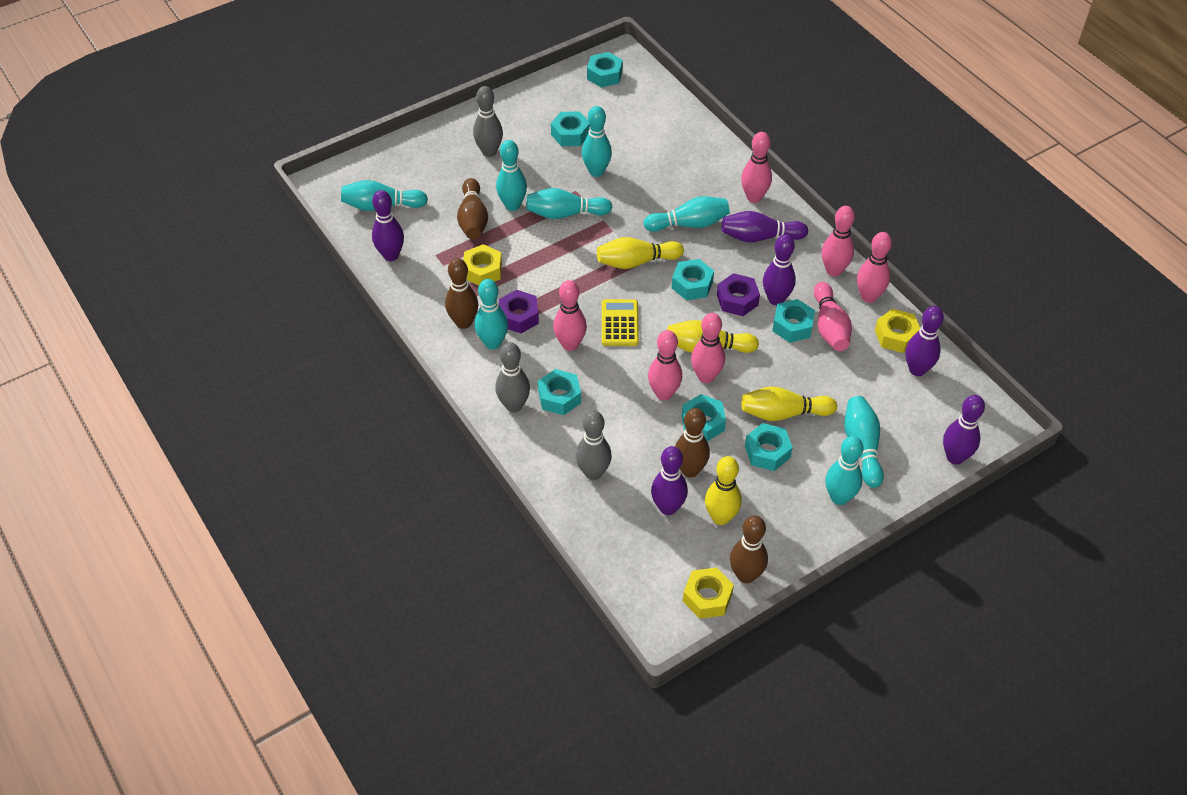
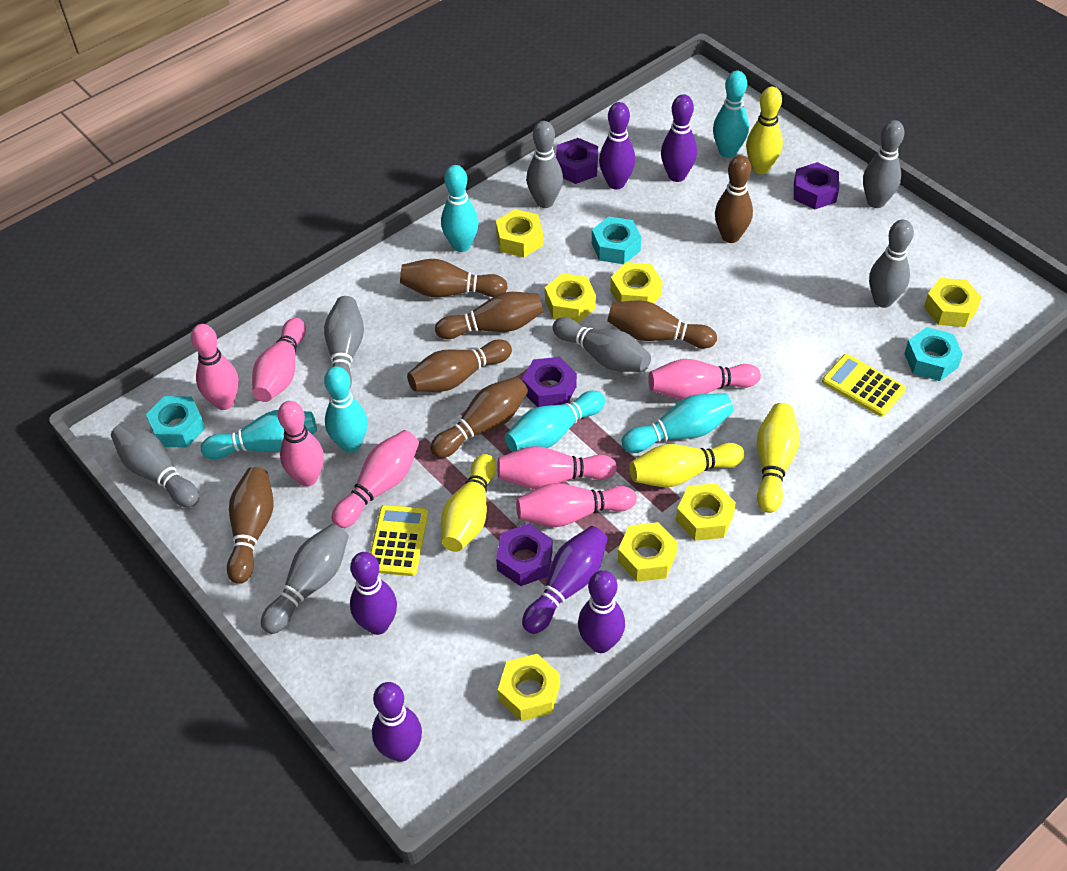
brown bowling pin: 4 -> 7
grey bowling pin: 3 -> 7
purple nut: 2 -> 4
turquoise bowling pin: 8 -> 6
turquoise nut: 7 -> 3
yellow calculator: 1 -> 2
yellow nut: 3 -> 7

